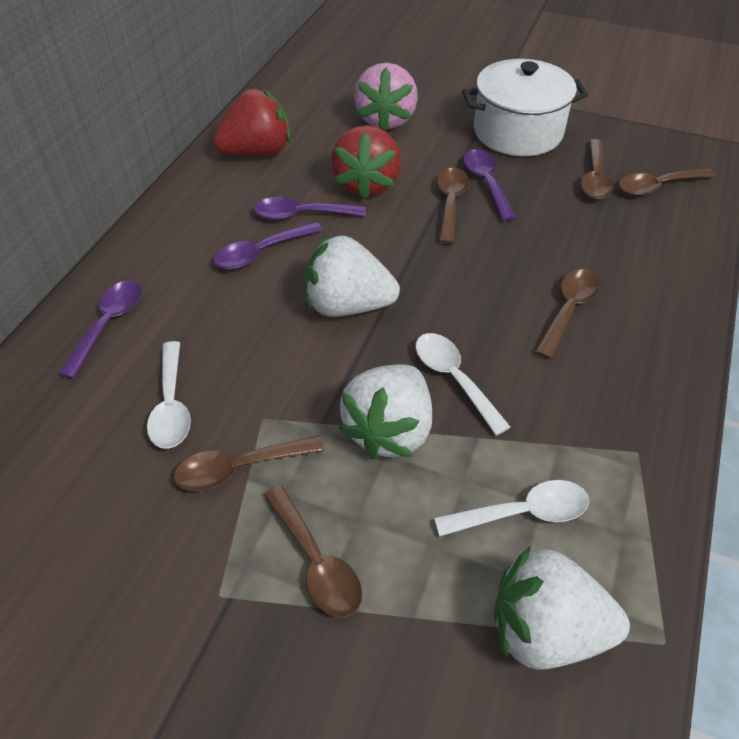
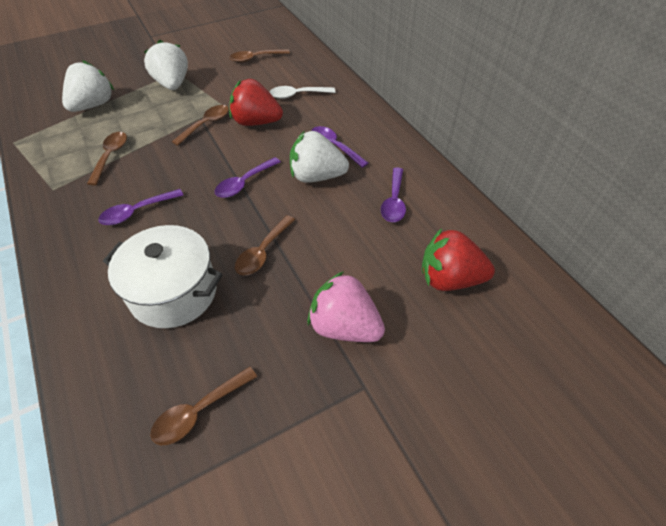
brown spoon: 6 -> 5
white spoon: 3 -> 1

